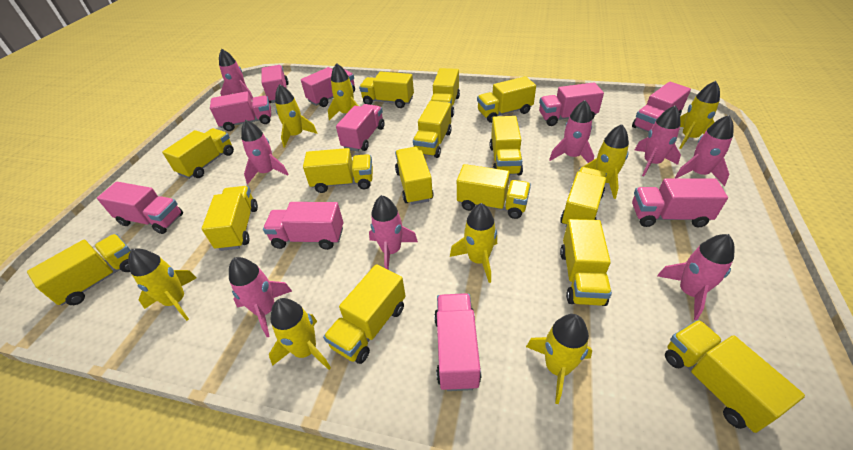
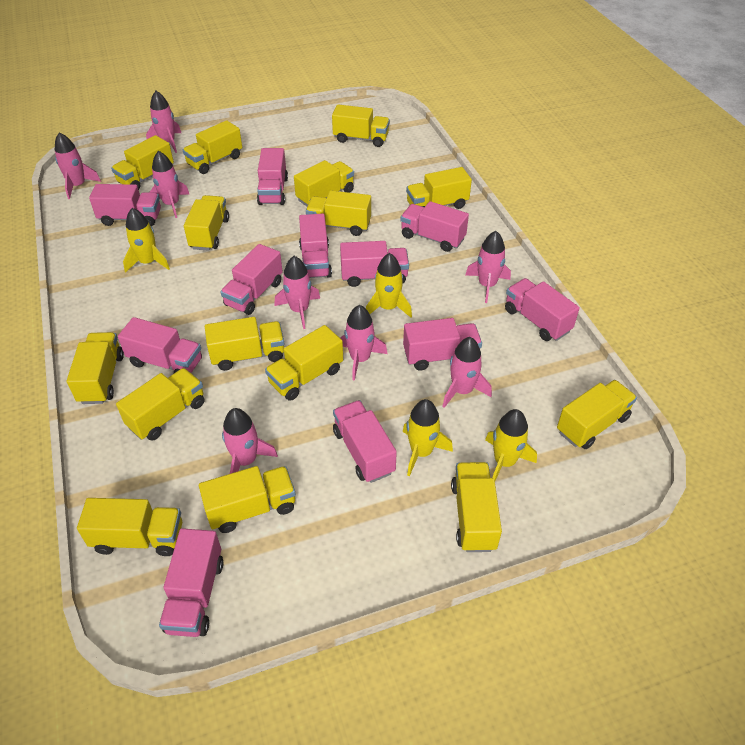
pink truck: 10 -> 11
yellow rocket: 8 -> 4

